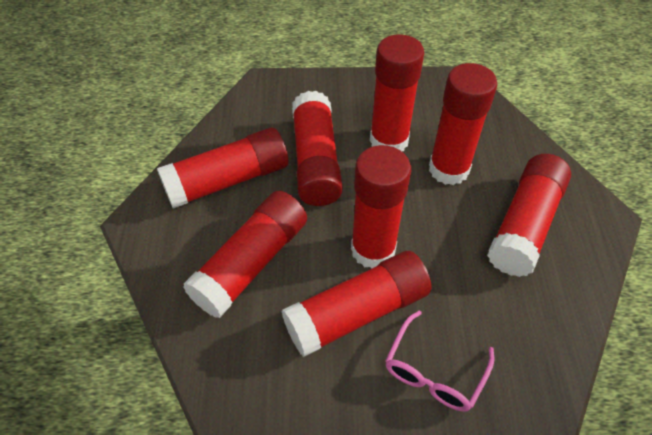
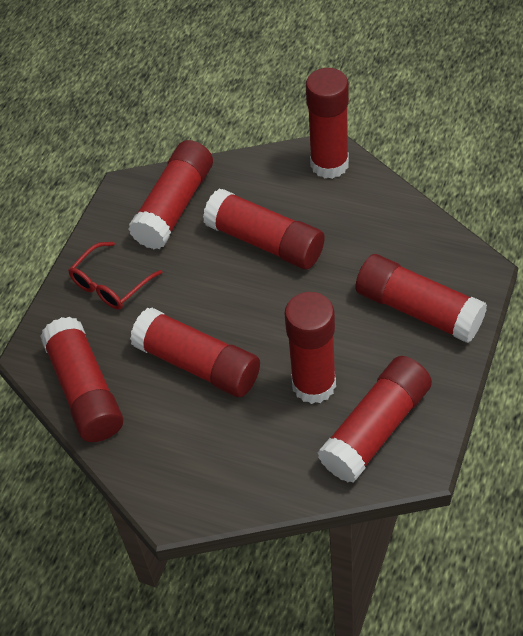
pink glasses: 1 -> 0
red glasses: 0 -> 1

